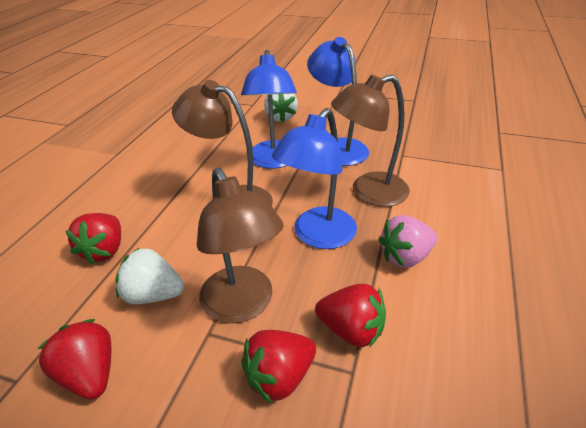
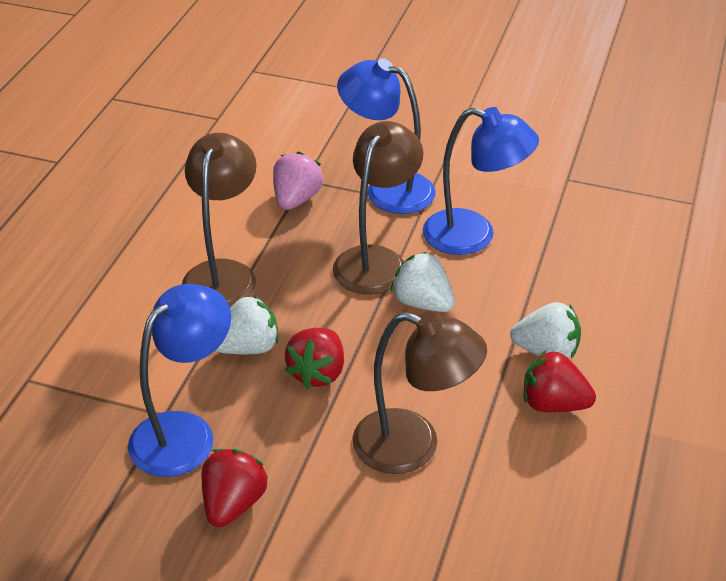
red strawberry: 4 -> 3
white strawberry: 2 -> 3

